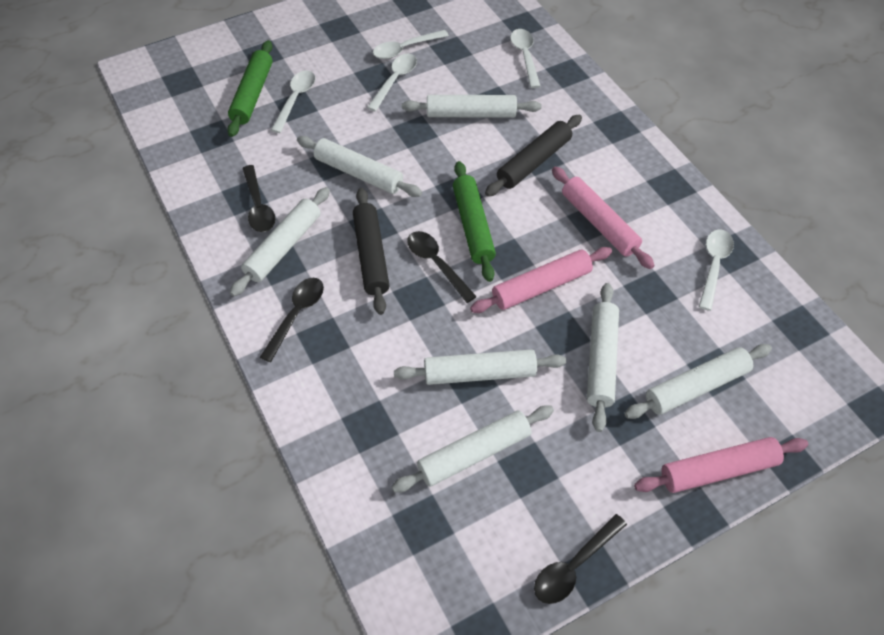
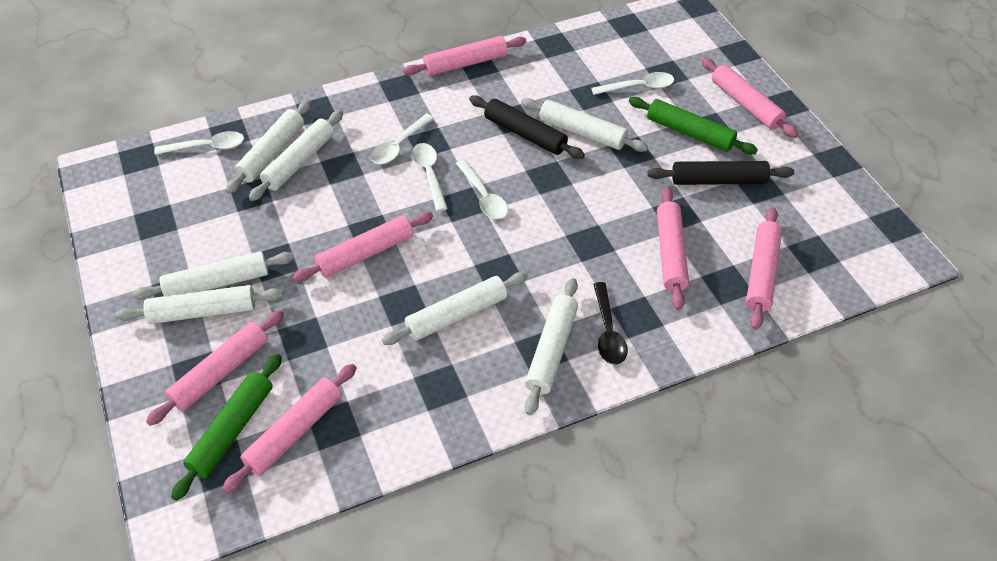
black spoon: 4 -> 1
pink rolling pin: 3 -> 7

